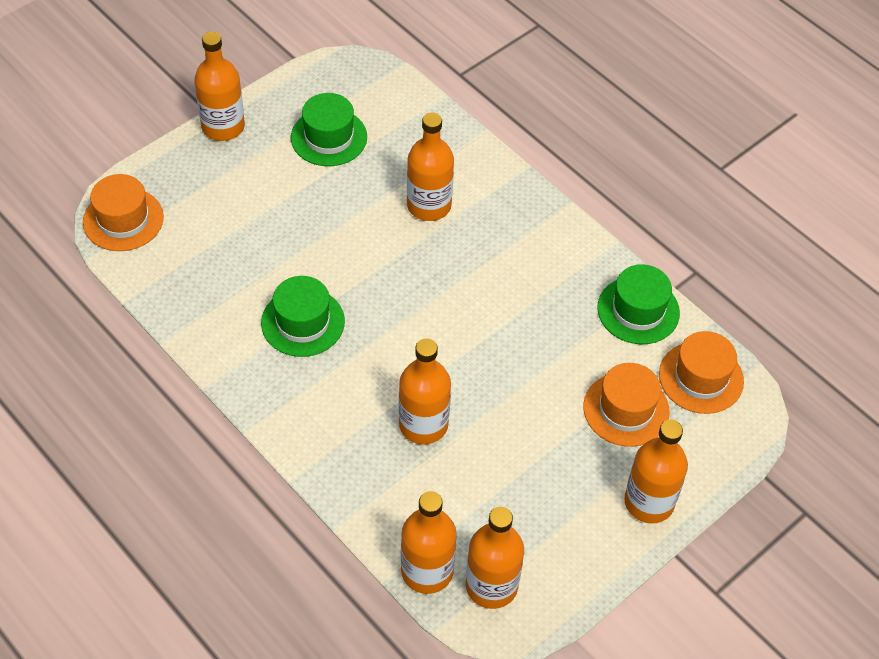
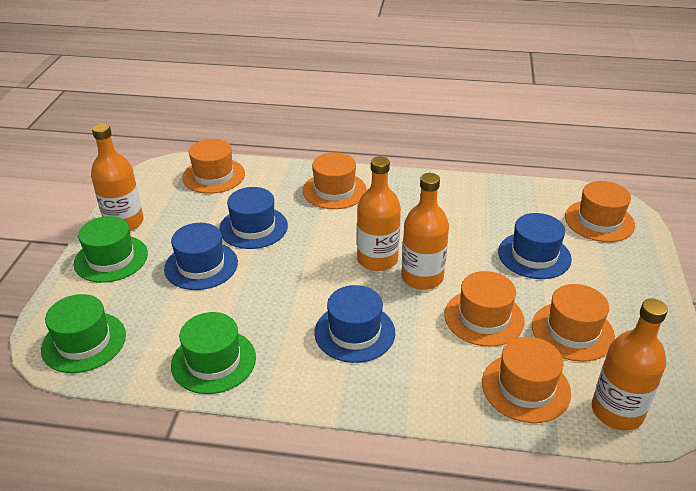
blue hat: 0 -> 4
orange bottle: 6 -> 4
orange hat: 3 -> 6

